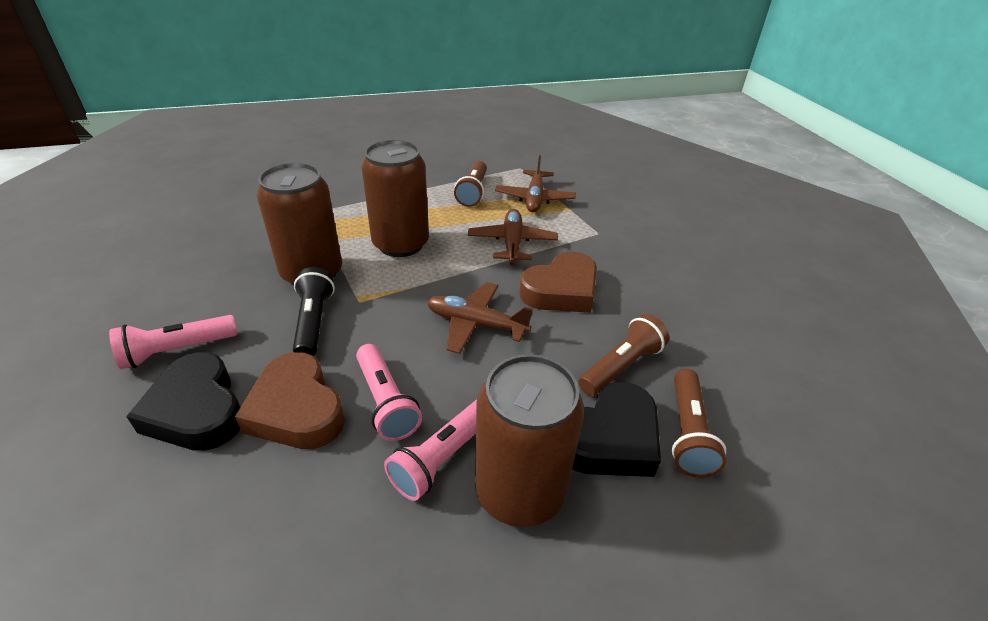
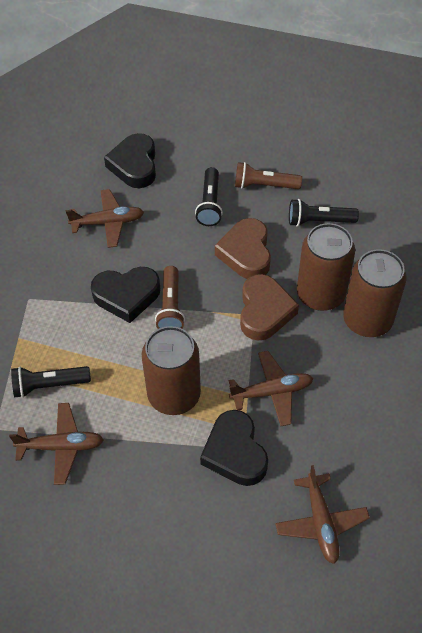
black flashlight: 1 -> 3
black heart: 2 -> 3
brown flashlight: 3 -> 2
brown plane: 3 -> 4
pink flashlight: 3 -> 0

